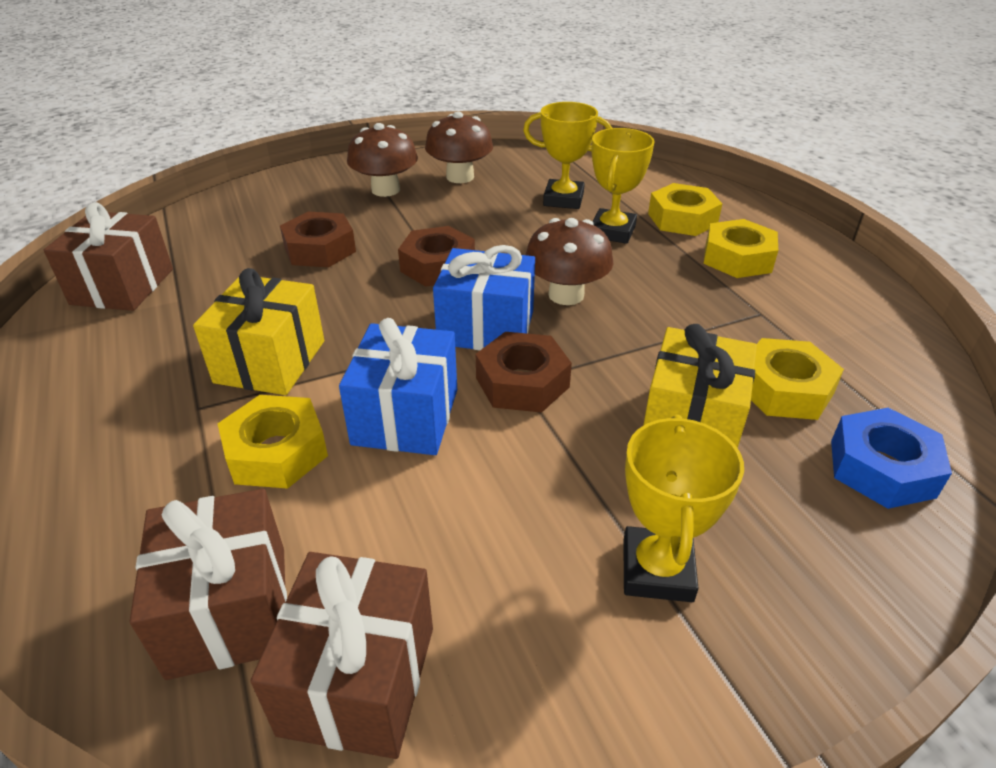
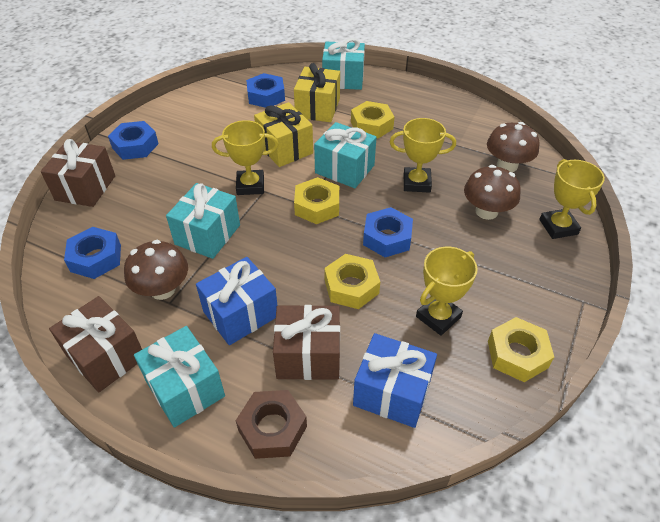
blue nut: 1 -> 4
brown nut: 3 -> 1
turquoise gift: 0 -> 4
yellow trophy: 3 -> 4

